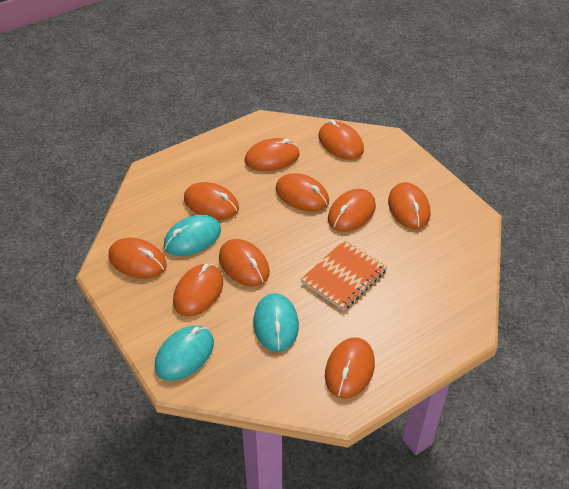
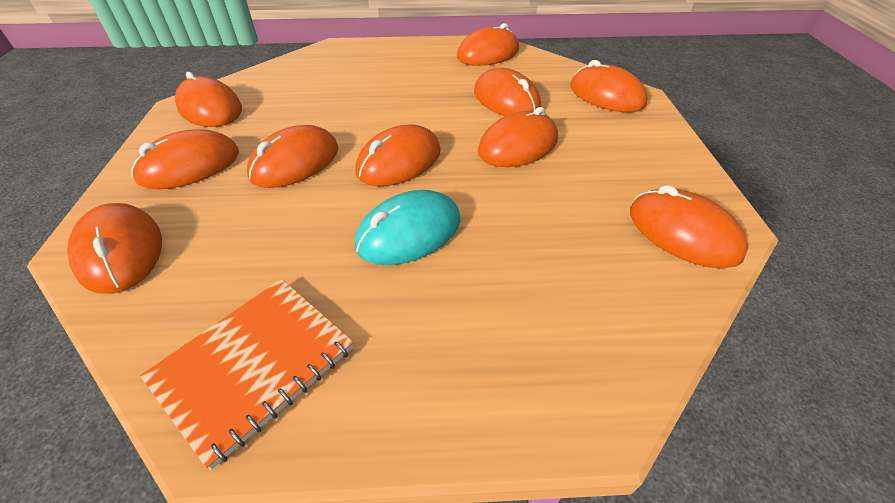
turquoise mouse: 3 -> 1

